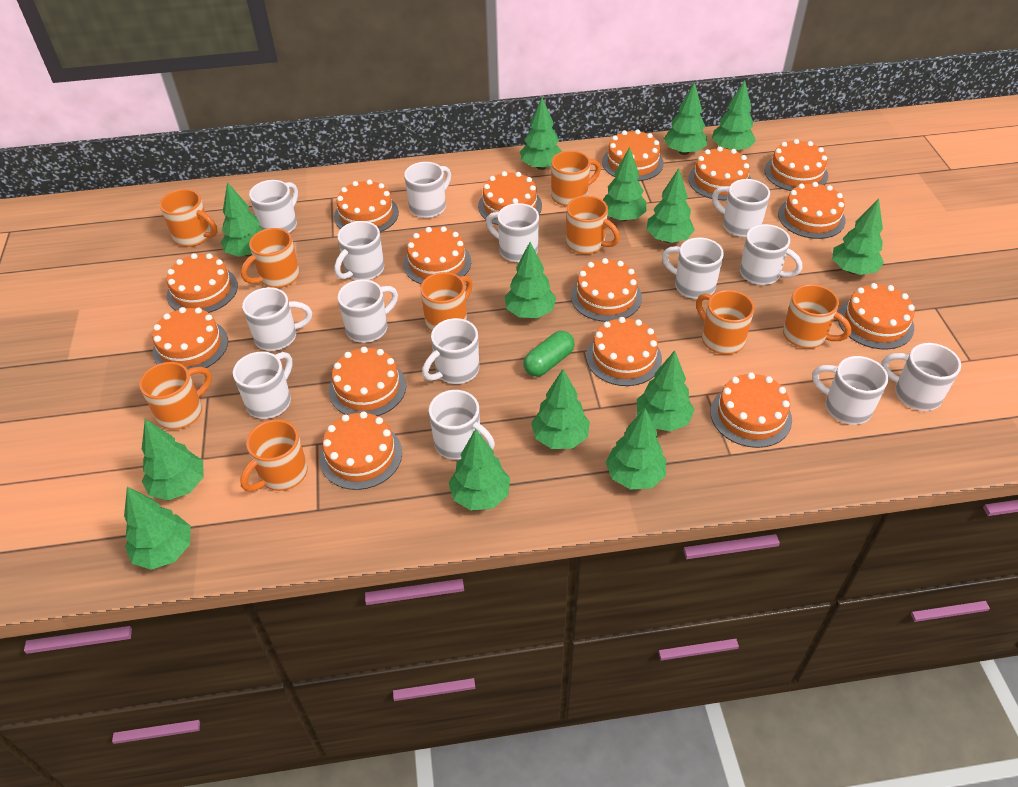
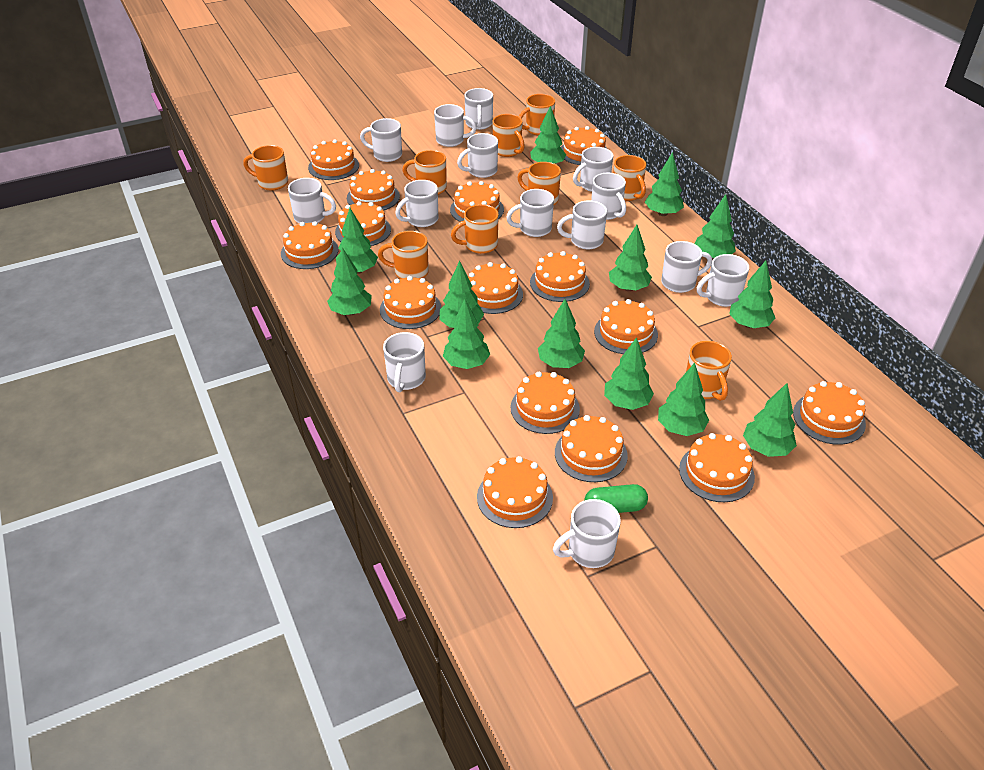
green tree: 14 -> 13

